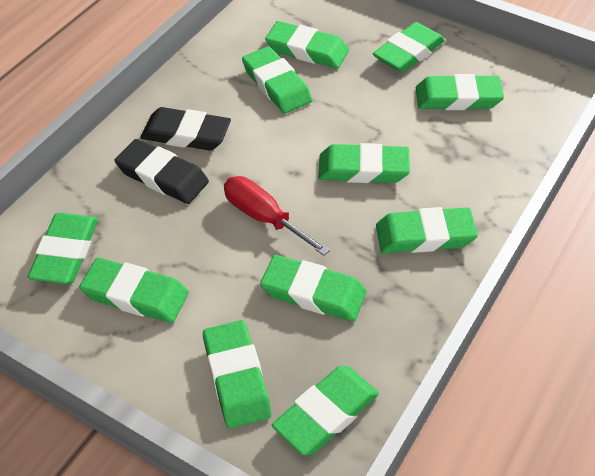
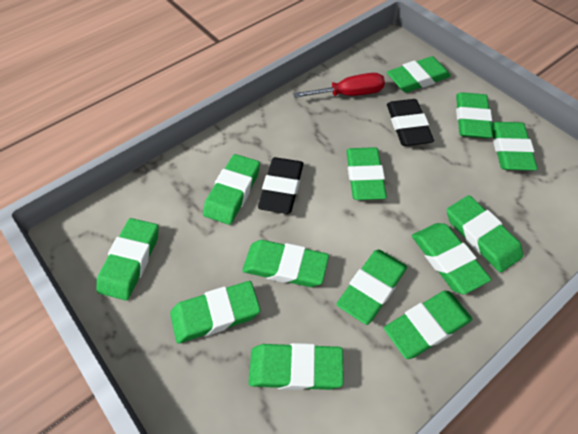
green eraser: 11 -> 13

